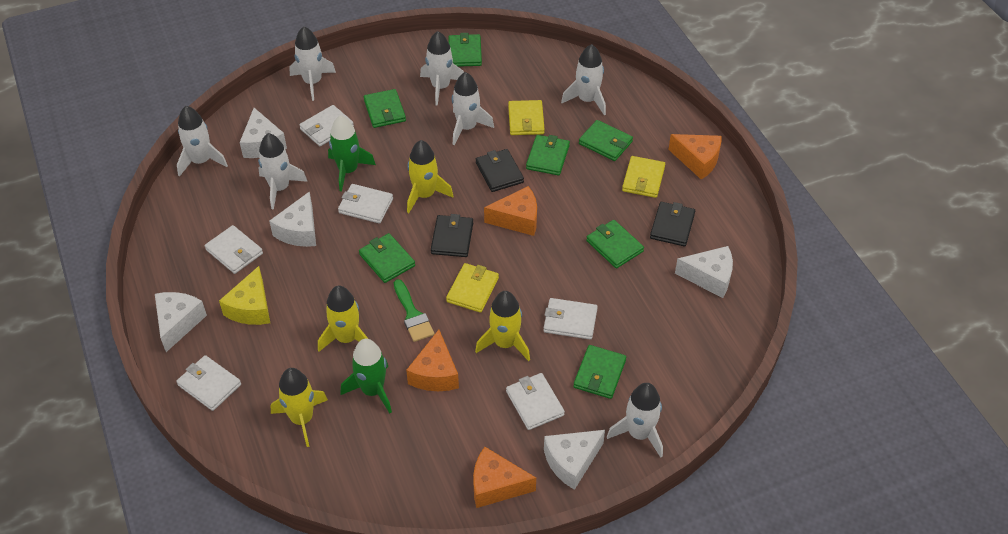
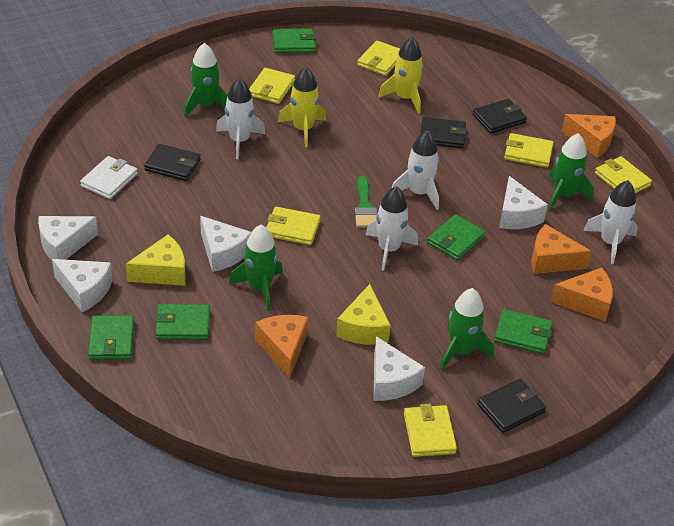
black wallet: 3 -> 4
green rocket: 2 -> 4
green wallet: 7 -> 5
white rocket: 7 -> 4
white wallet: 6 -> 1
yellow cheese: 1 -> 2
yellow rocket: 4 -> 2
yellow wallet: 3 -> 6

